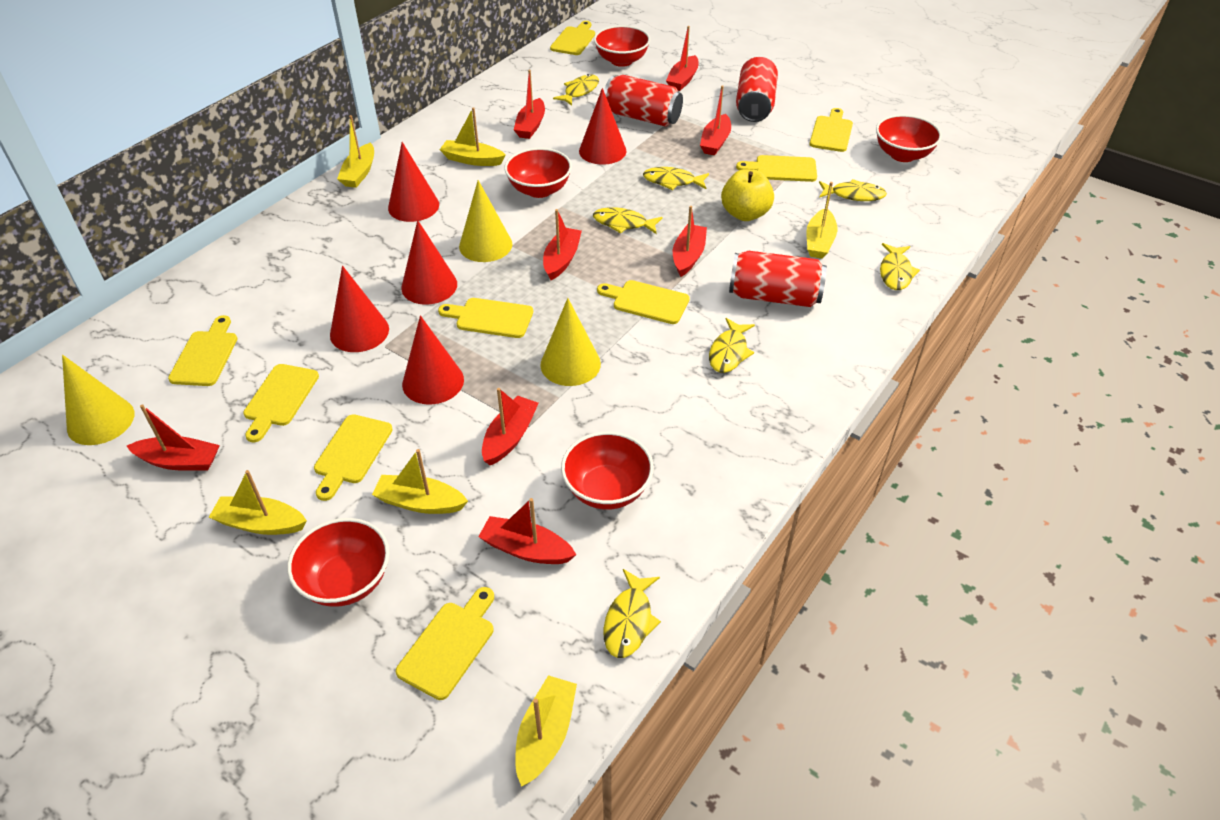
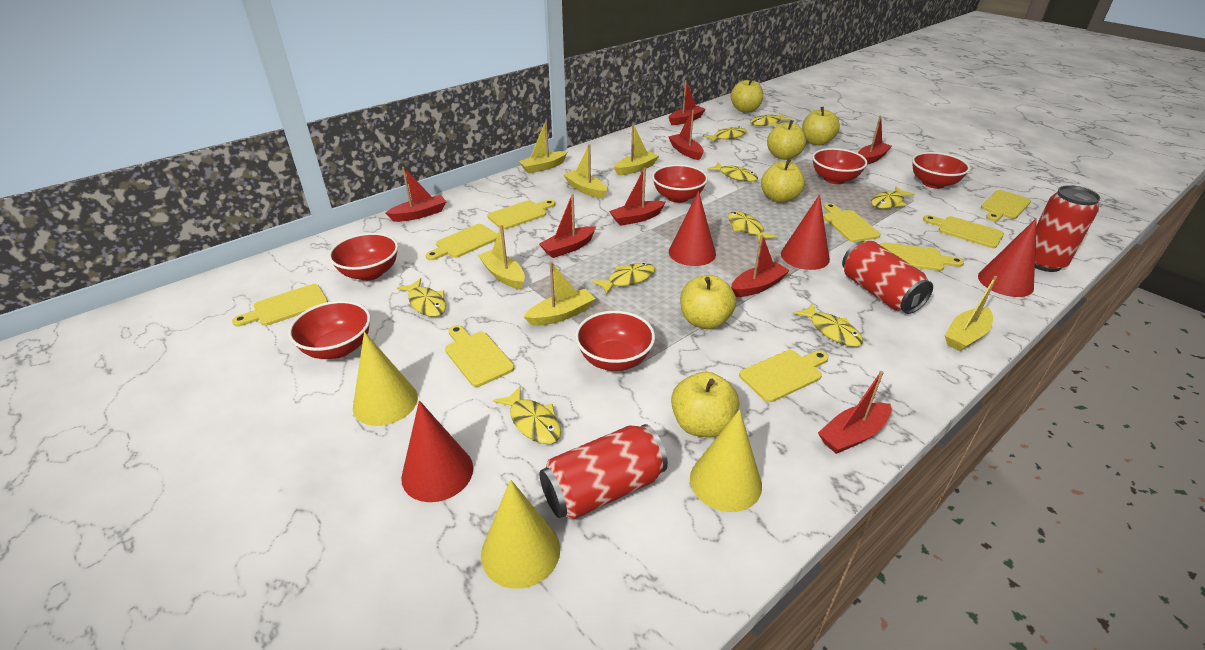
red bowl: 5 -> 6
red cone: 5 -> 4
yellow apple: 1 -> 6
yellow fish: 7 -> 9

